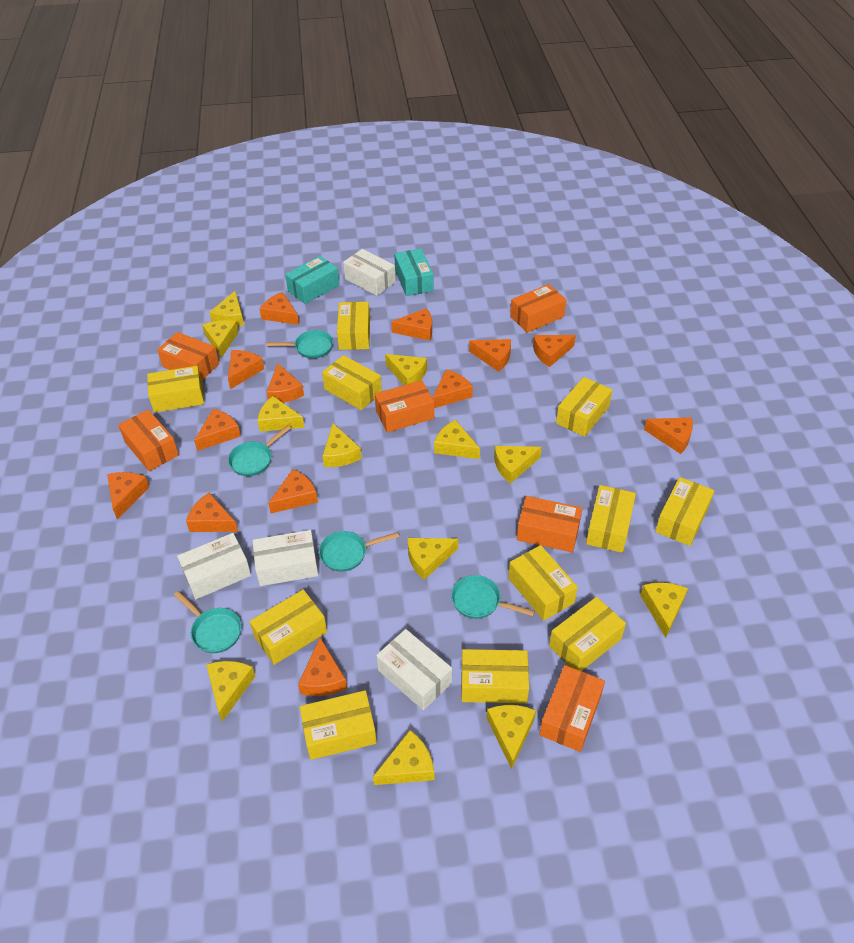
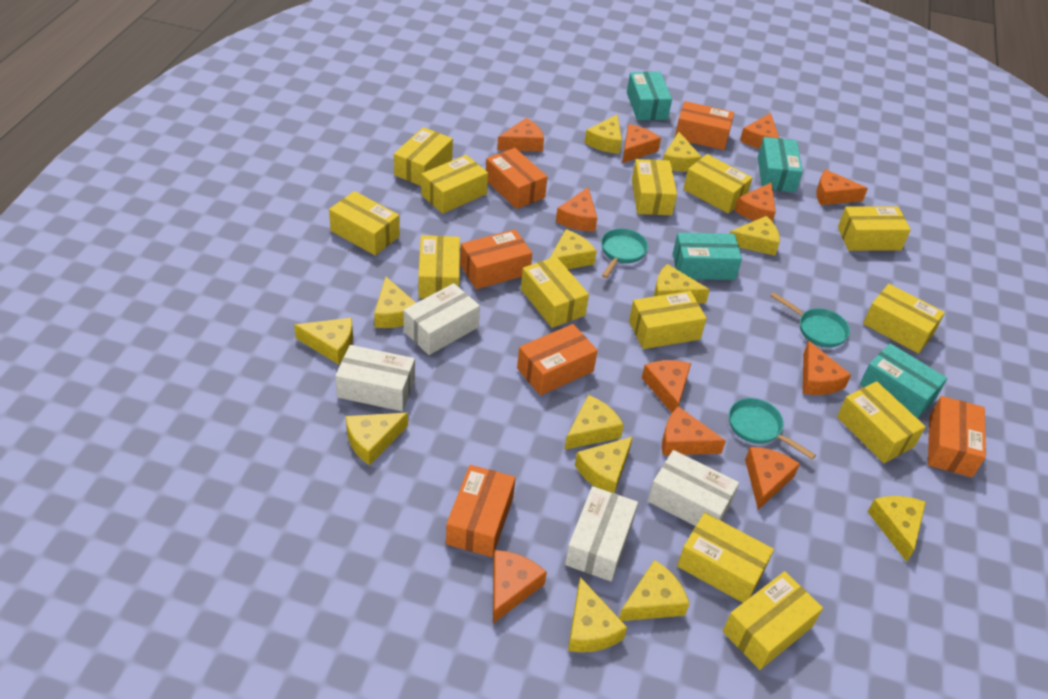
orange cheese: 13 -> 11
turquoise box: 2 -> 4
turquoise pan: 5 -> 3
yellow box: 11 -> 13
yellow cheese: 12 -> 13

